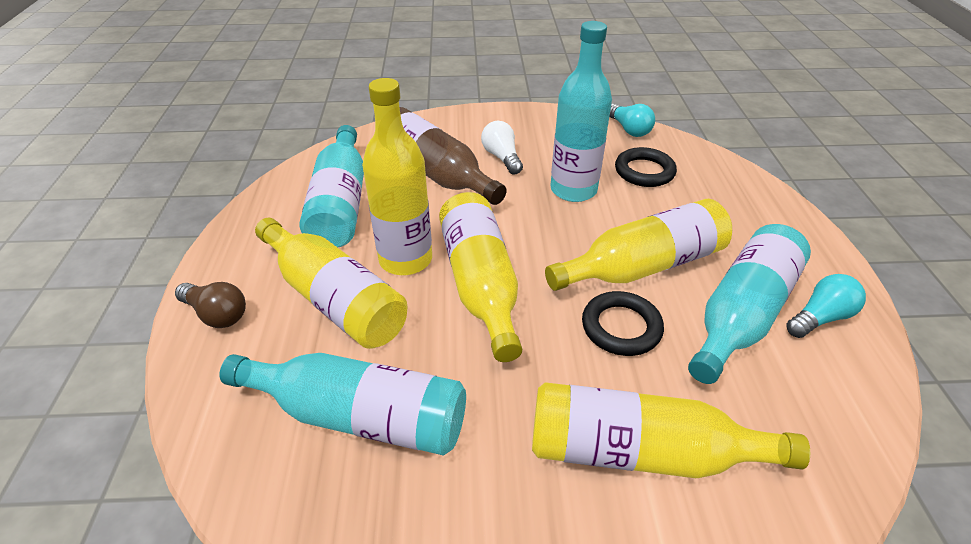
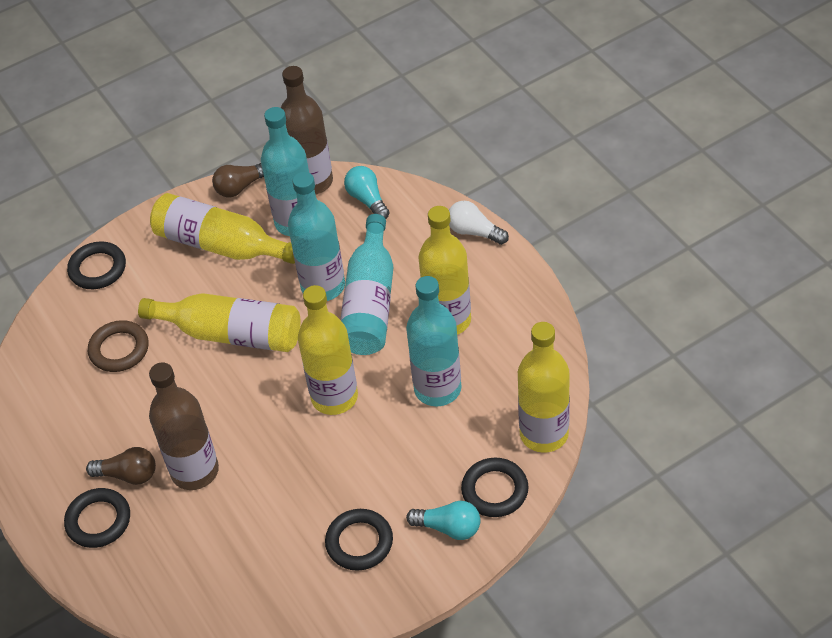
black ring: 2 -> 4
brown bottle: 1 -> 2
brown light bulb: 1 -> 2
brown ring: 0 -> 1

